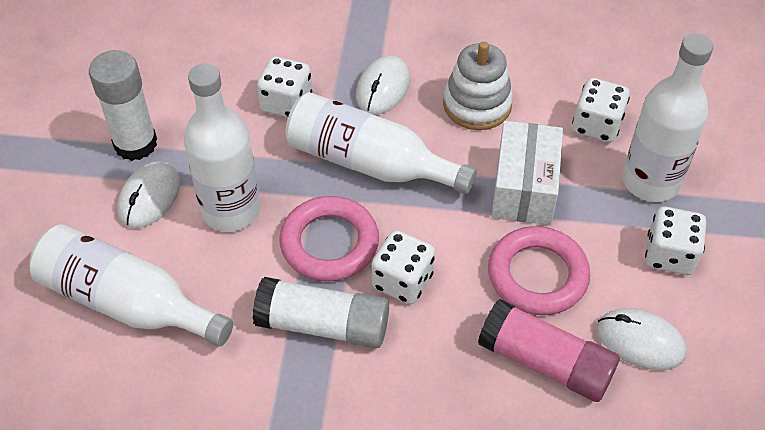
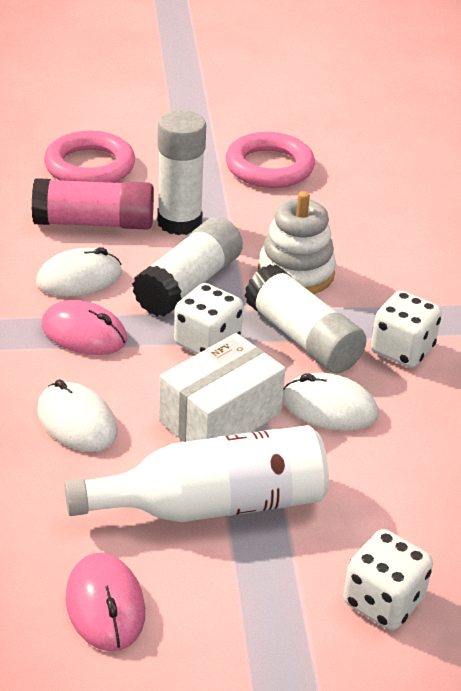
pink mouse: 0 -> 2
white bottle: 4 -> 1
white dice: 4 -> 3
white glue stick: 2 -> 3

